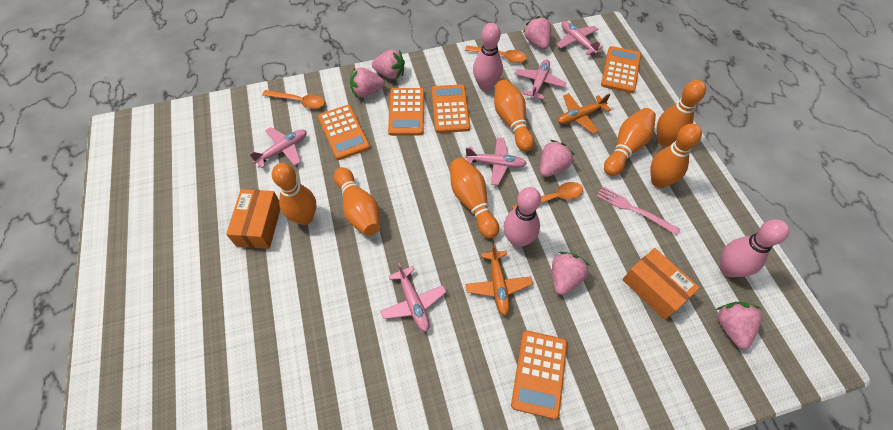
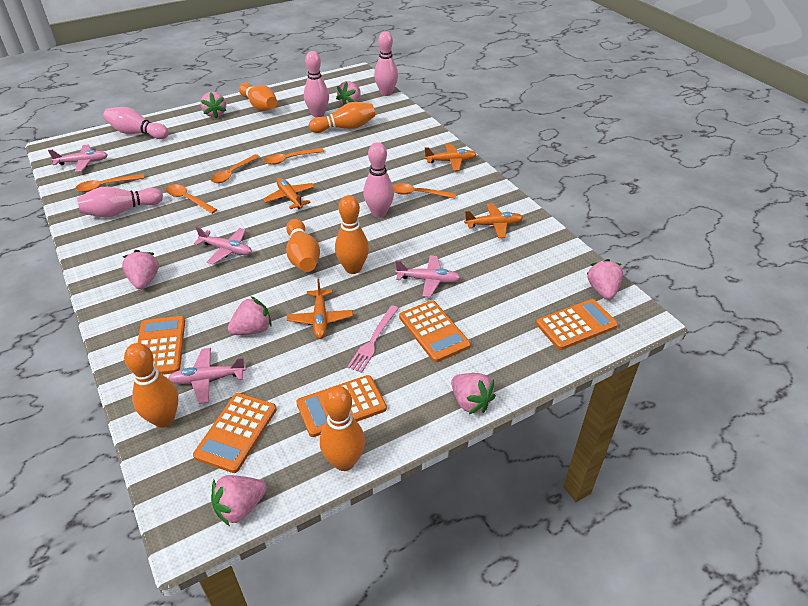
orange bowling pin: 7 -> 6
orange box: 2 -> 0
orange plane: 2 -> 4
orange spoon: 3 -> 5
pink bowling pin: 3 -> 5
pink plane: 5 -> 4
pink strawberry: 6 -> 7

